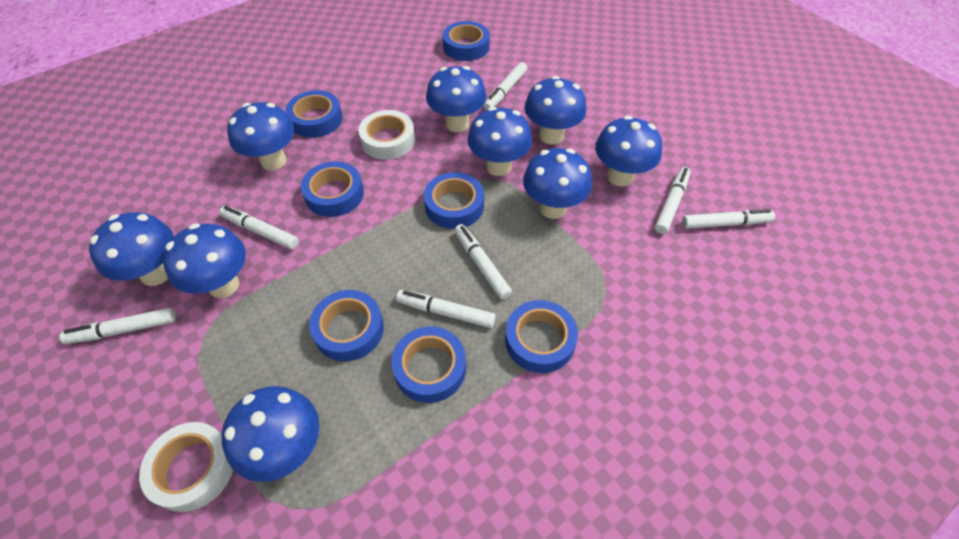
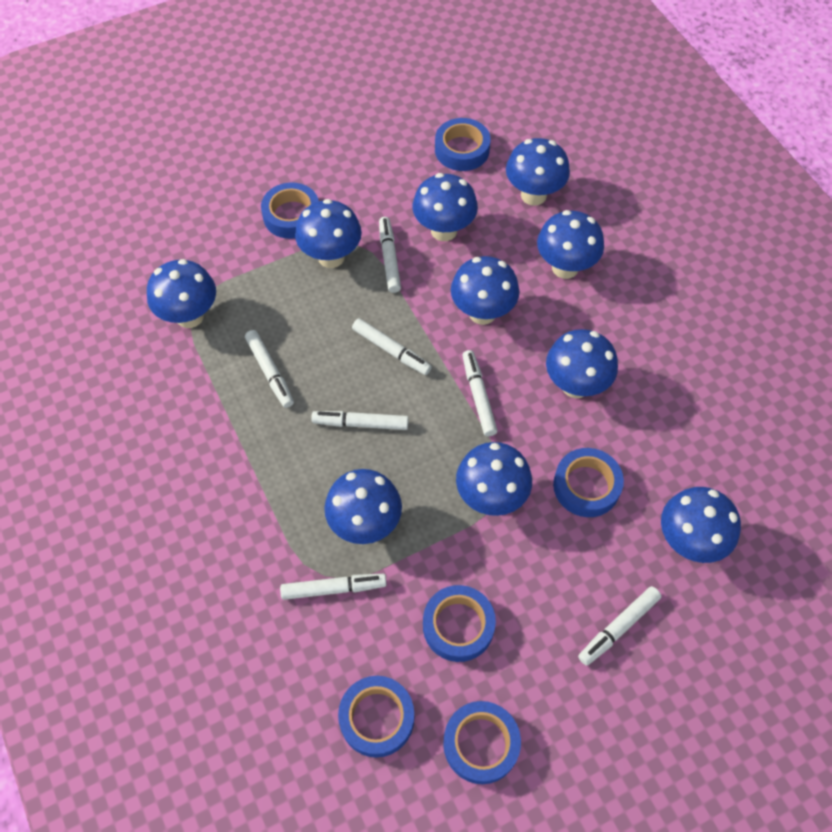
blue mushroom: 9 -> 10
blue tape: 7 -> 6
white tape: 2 -> 0

